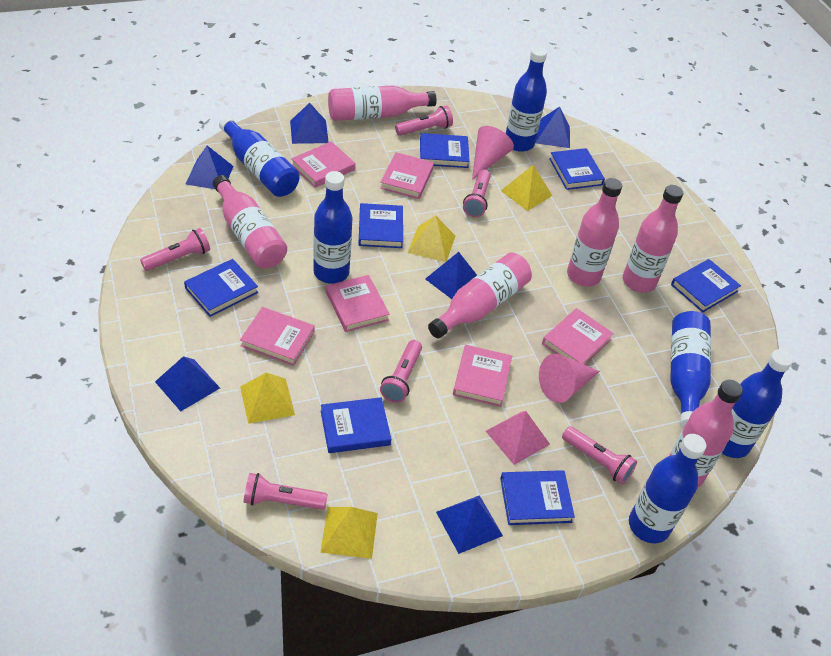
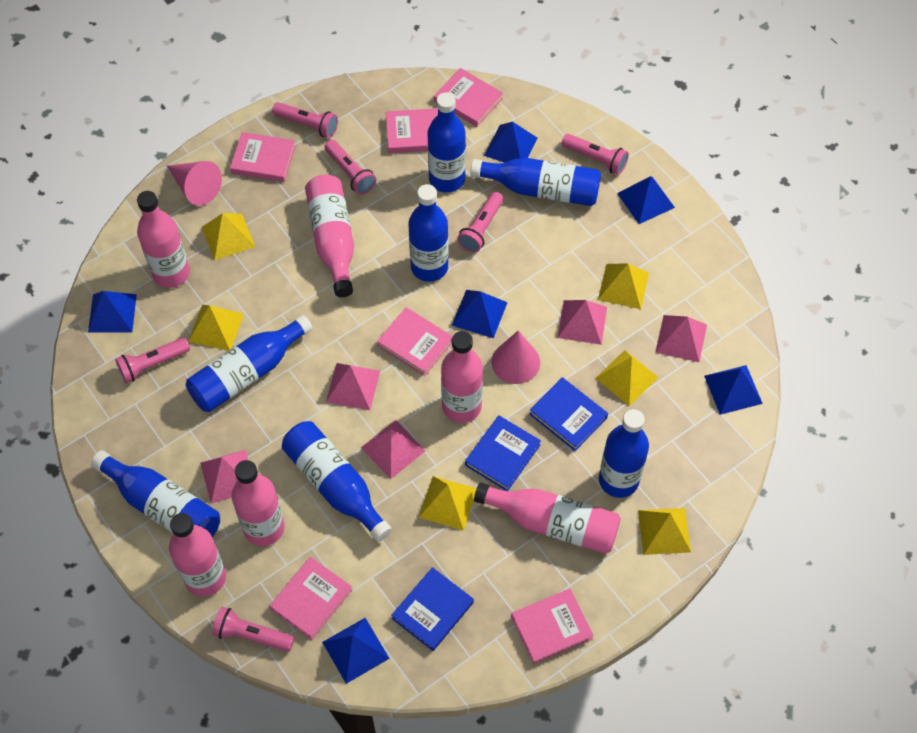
blue book: 7 -> 3
blue bottle: 6 -> 7
pink pyramid: 1 -> 5
yellow pyramid: 4 -> 6

